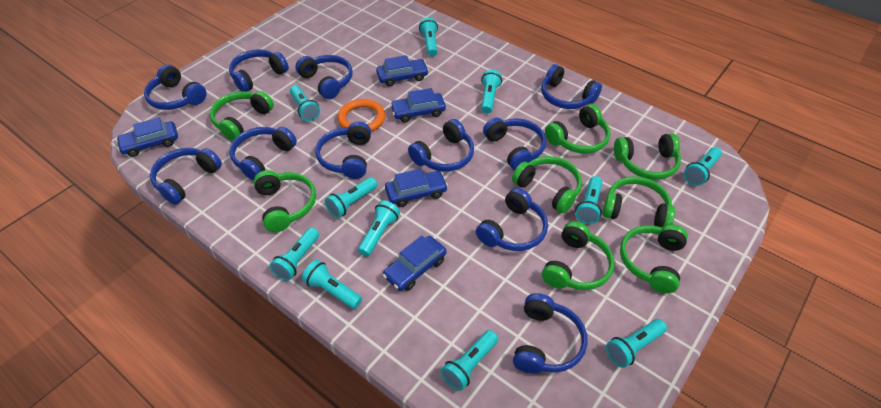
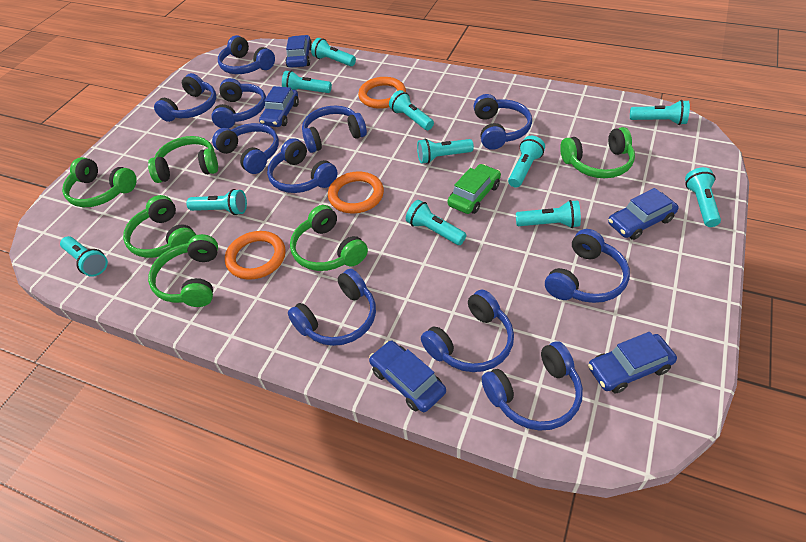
green car: 0 -> 1
green headphones: 8 -> 6
orange ring: 1 -> 3

